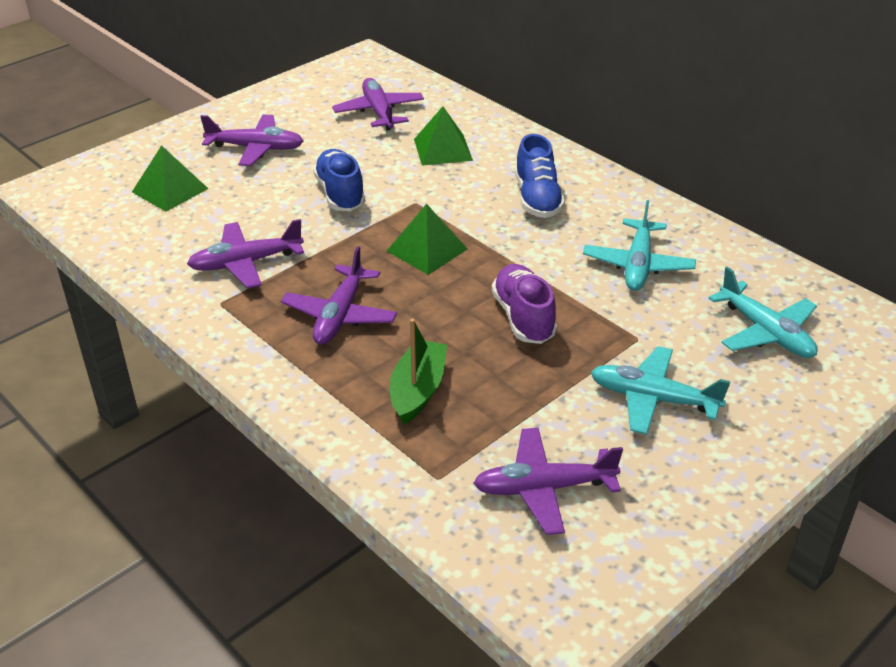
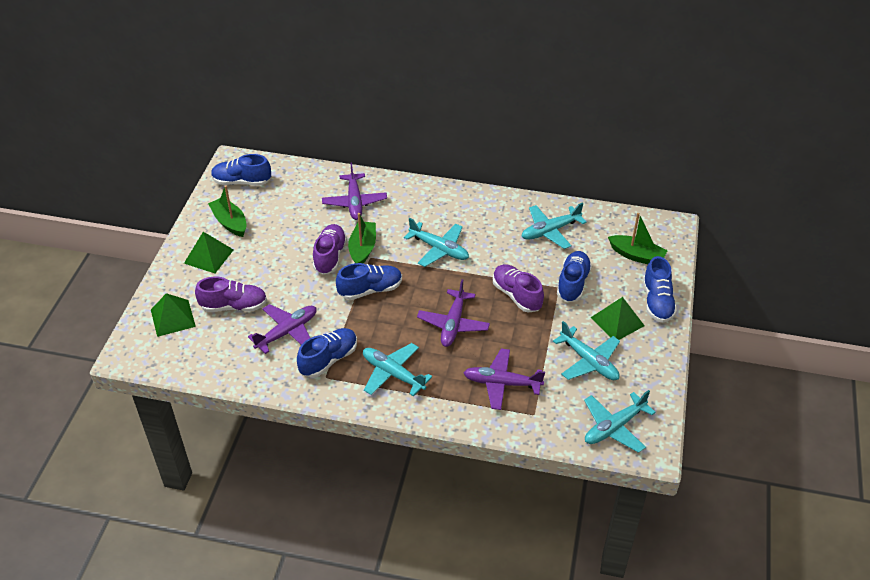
blue shoe: 2 -> 5
green boat: 1 -> 3
purple plane: 5 -> 4
purple shoe: 1 -> 3
turquoise plane: 3 -> 5

